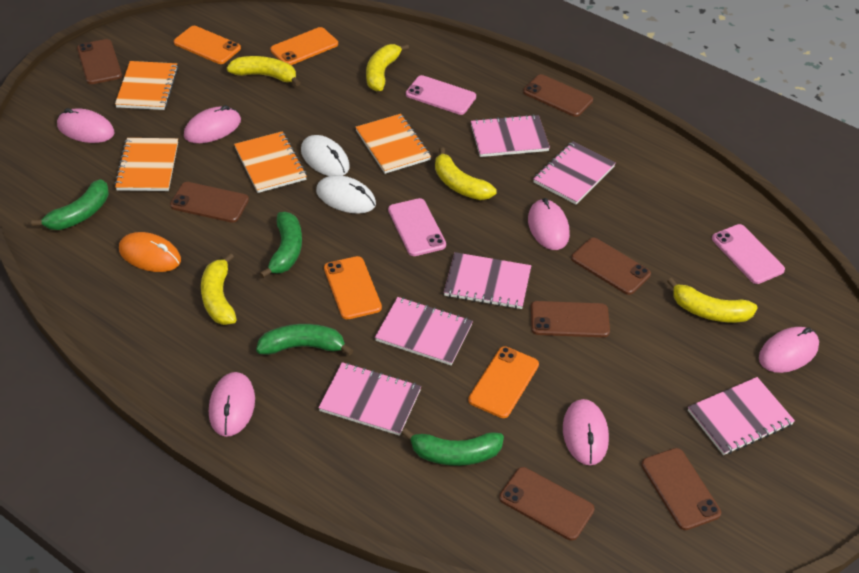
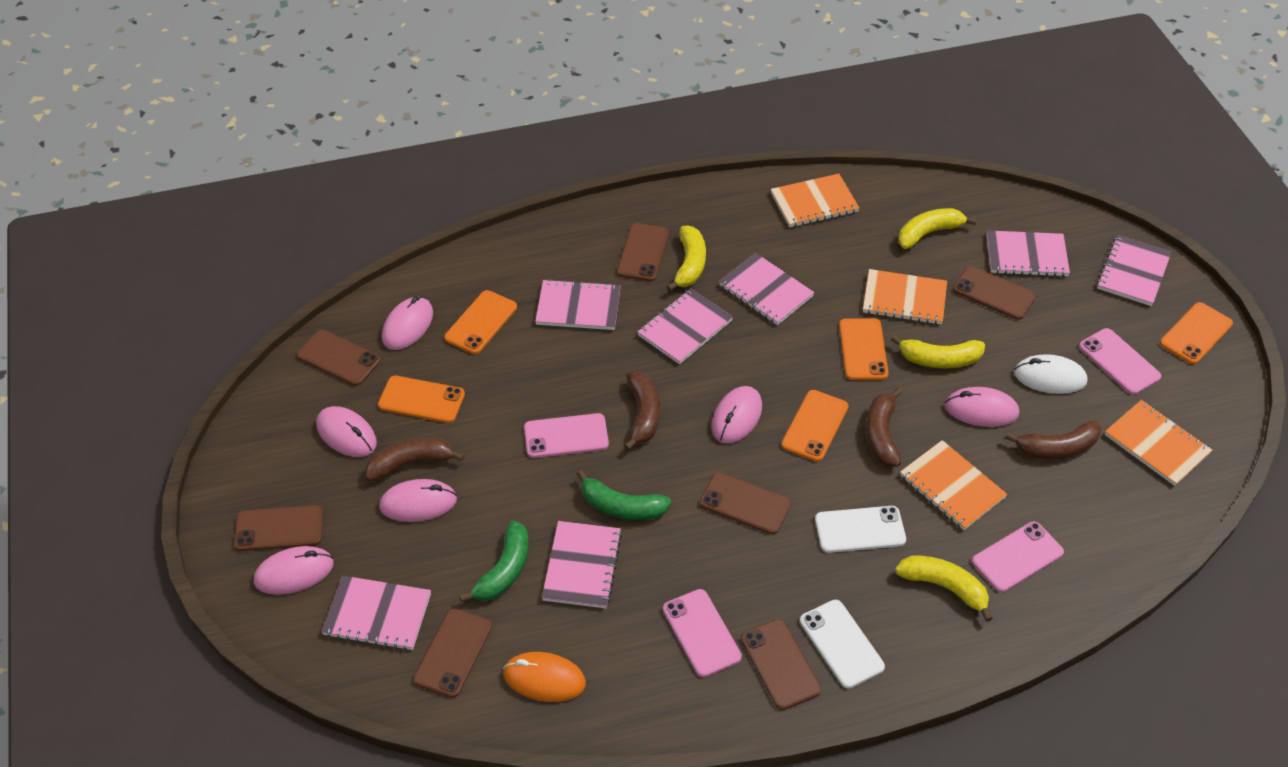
brown banana: 0 -> 4
green banana: 4 -> 2
orange phone: 4 -> 5
pink notebook: 6 -> 7
pink phone: 3 -> 4
white mouse: 2 -> 1
white phone: 0 -> 2
yellow banana: 5 -> 4

